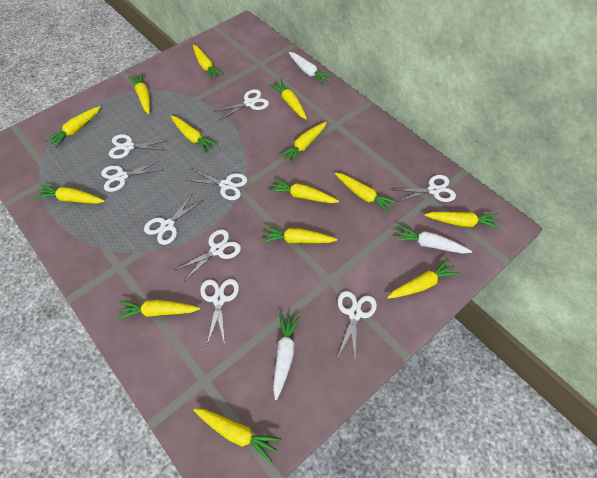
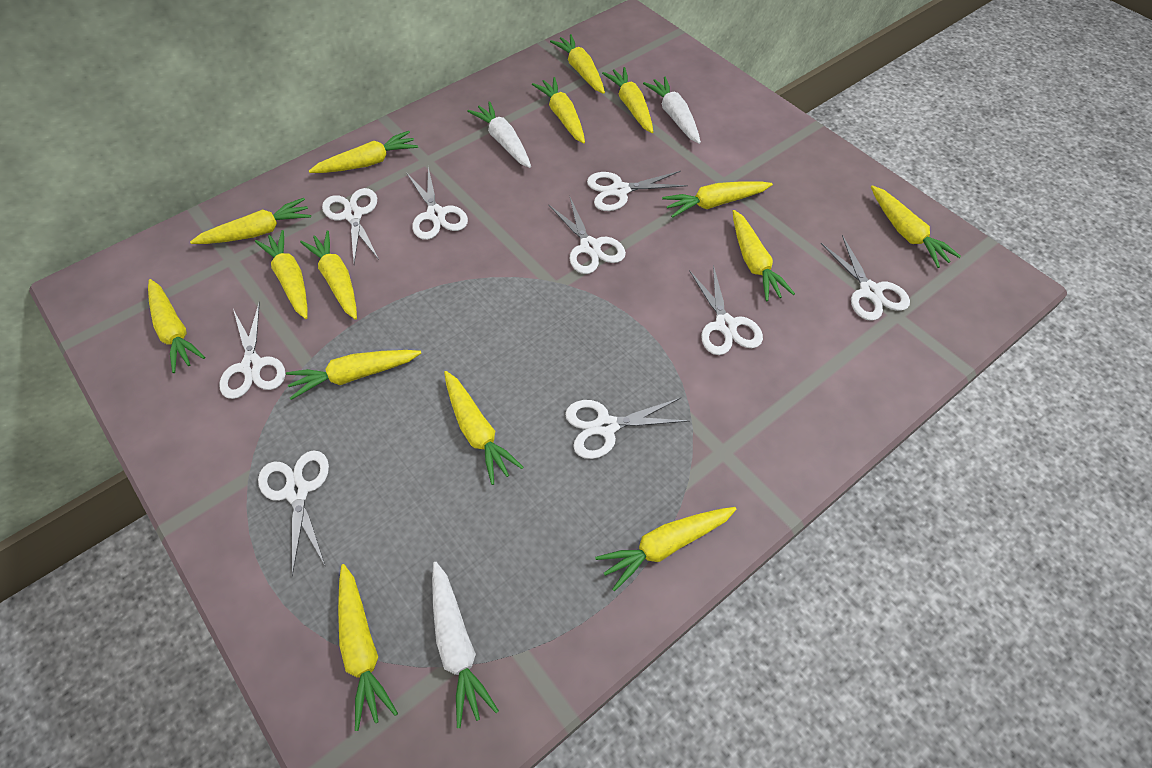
yellow carrot: 14 -> 15

